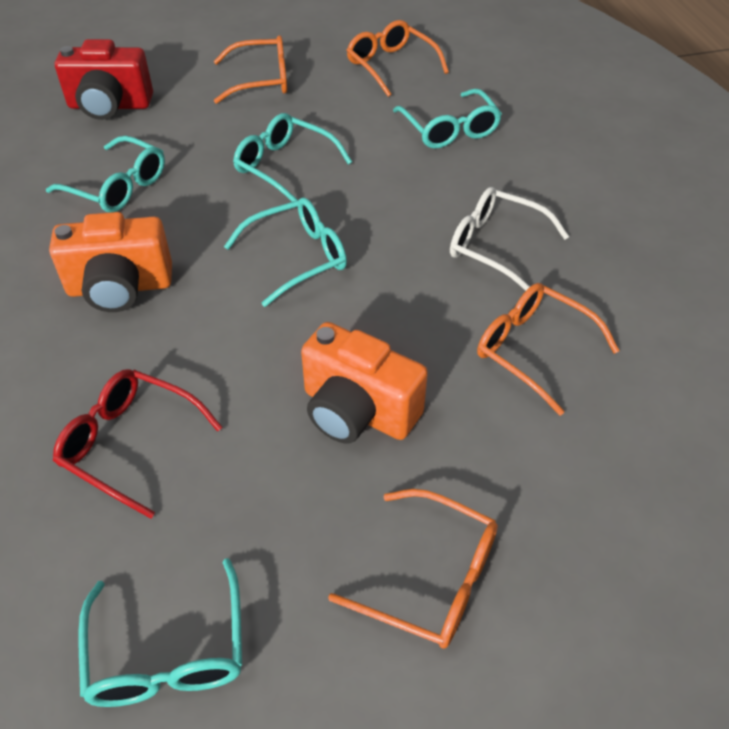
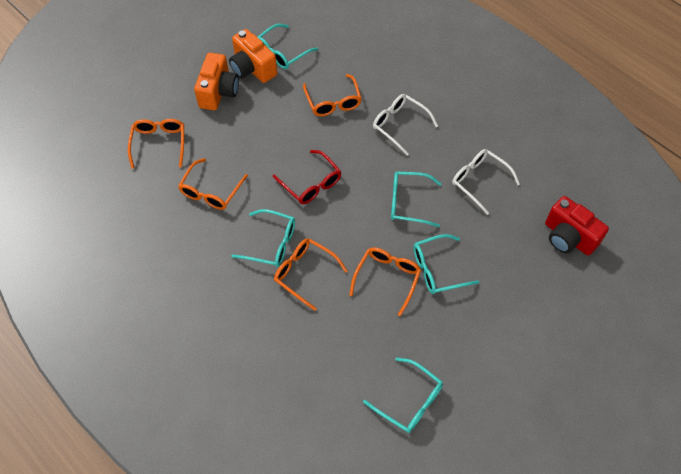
orange glasses: 4 -> 5
white glasses: 1 -> 2

